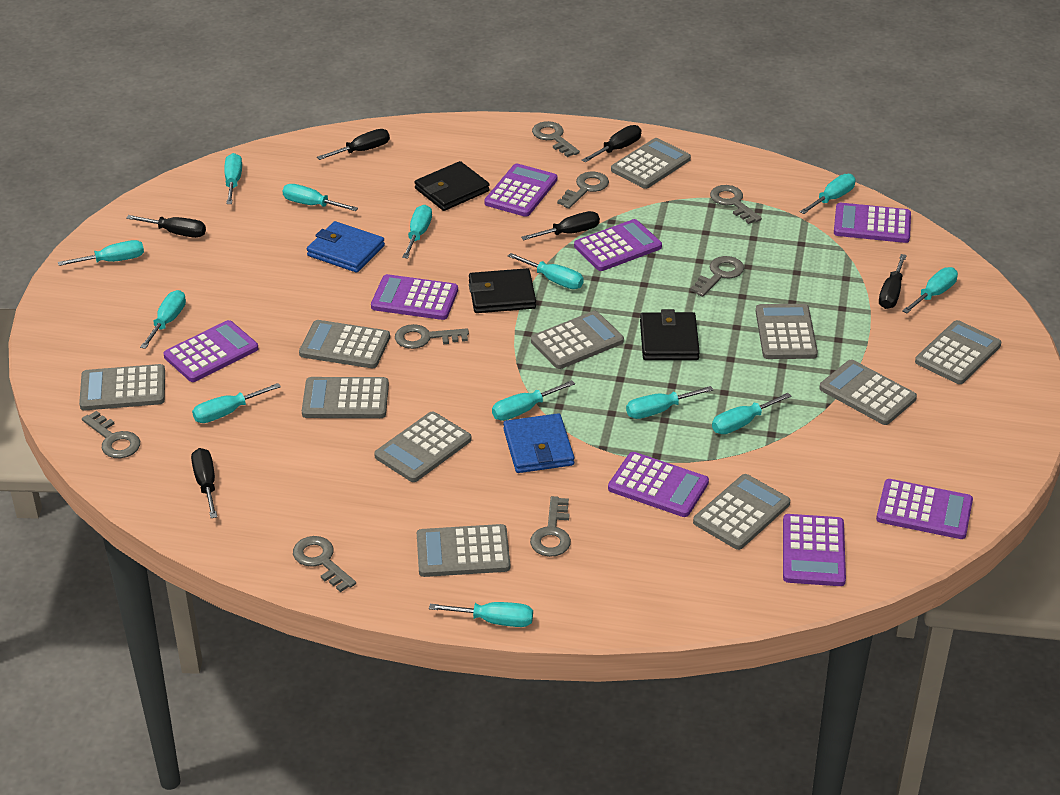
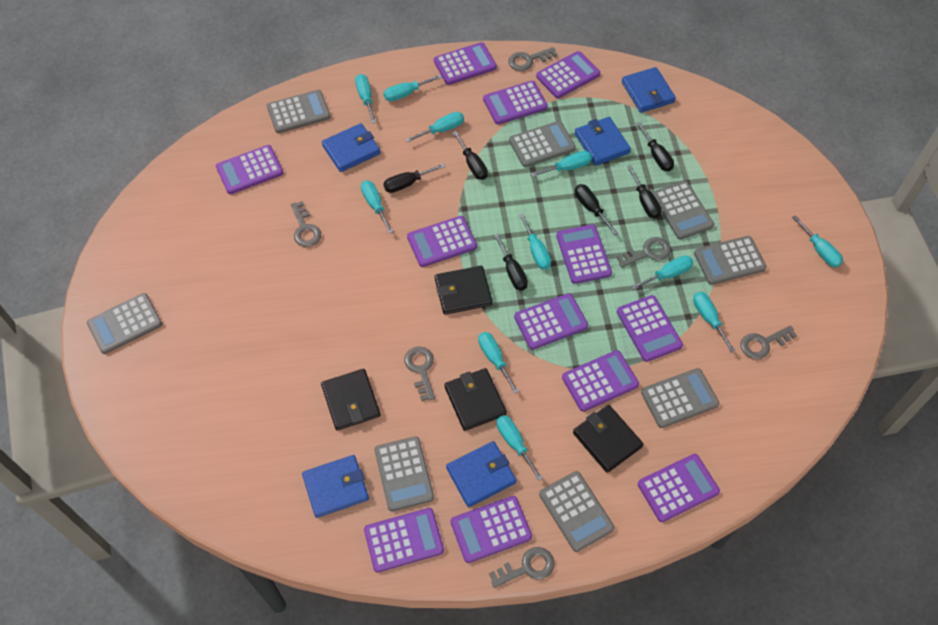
black wallet: 3 -> 4
blue wallet: 2 -> 5
grey calculator: 11 -> 8
grey key: 8 -> 6
purple calculator: 8 -> 12
turquoise screwdriver: 13 -> 11

